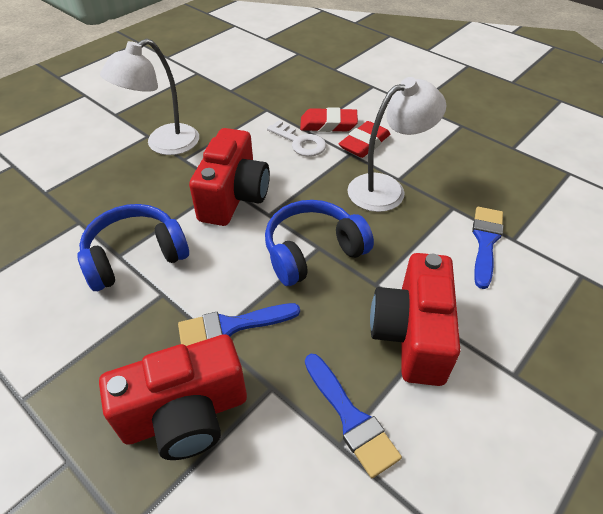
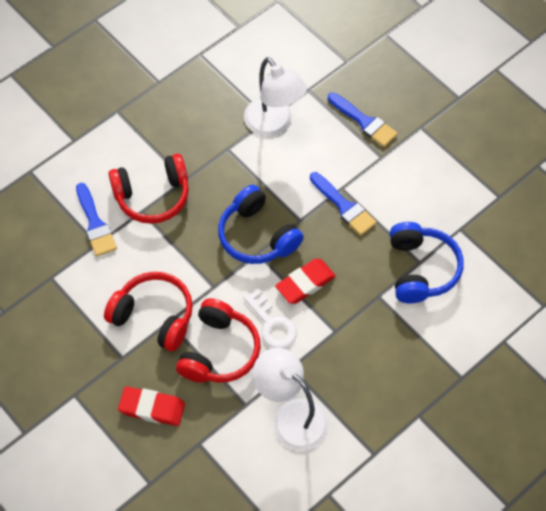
red camera: 3 -> 0
red headphones: 0 -> 3

